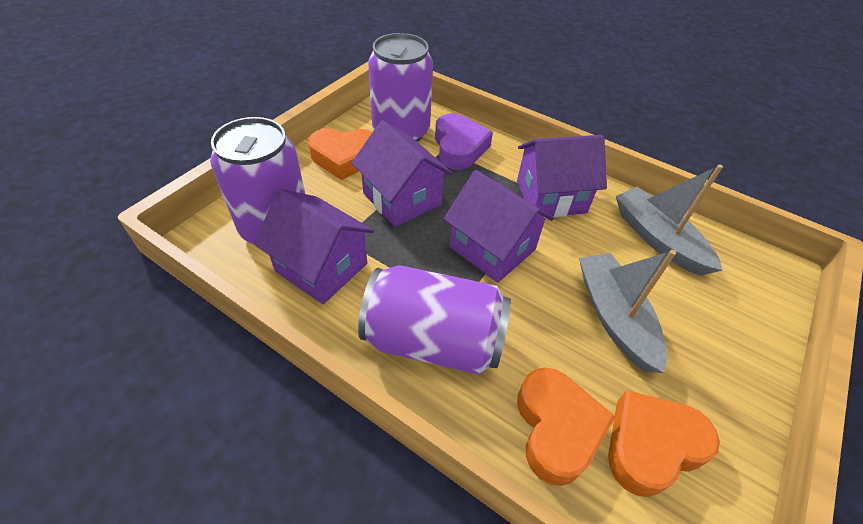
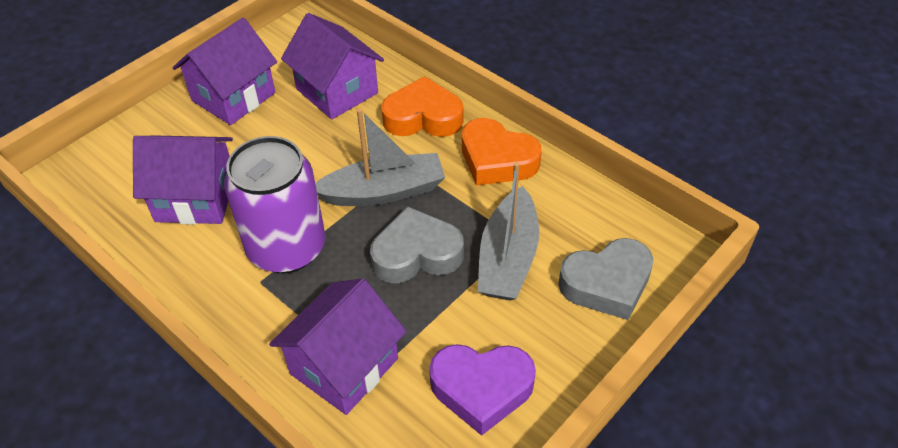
grey heart: 0 -> 2
orange heart: 3 -> 2
purple can: 3 -> 1

